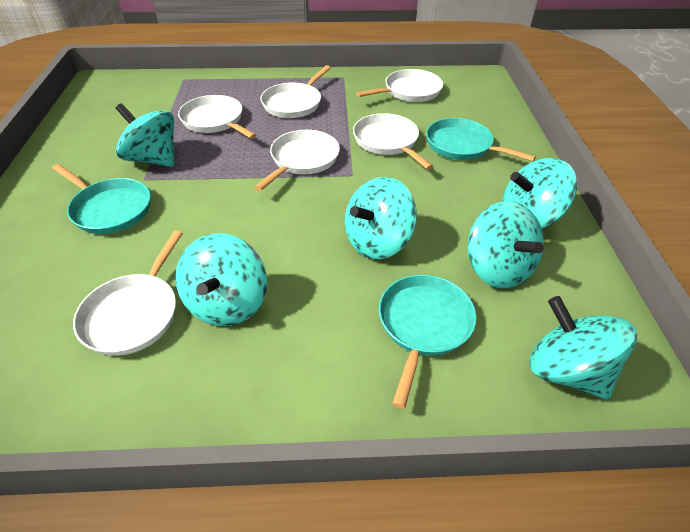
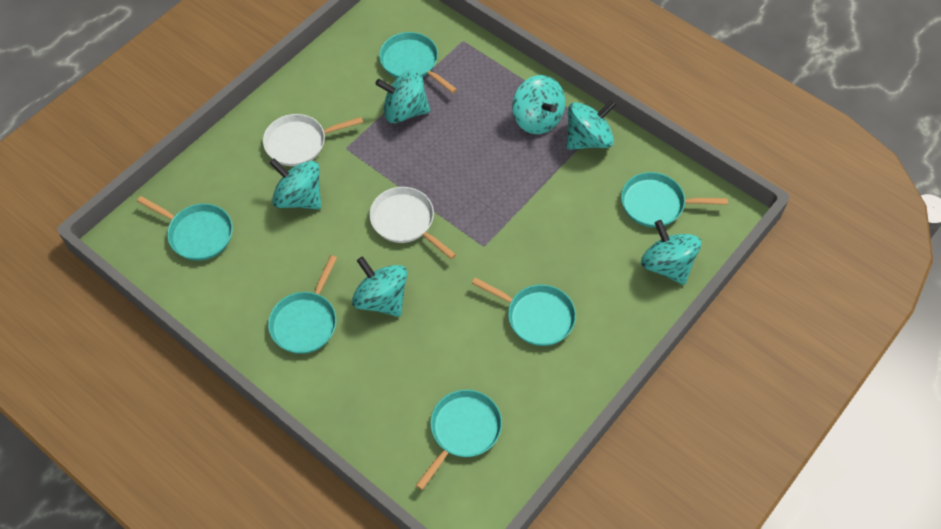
turquoise pan: 3 -> 6
white pan: 6 -> 2

